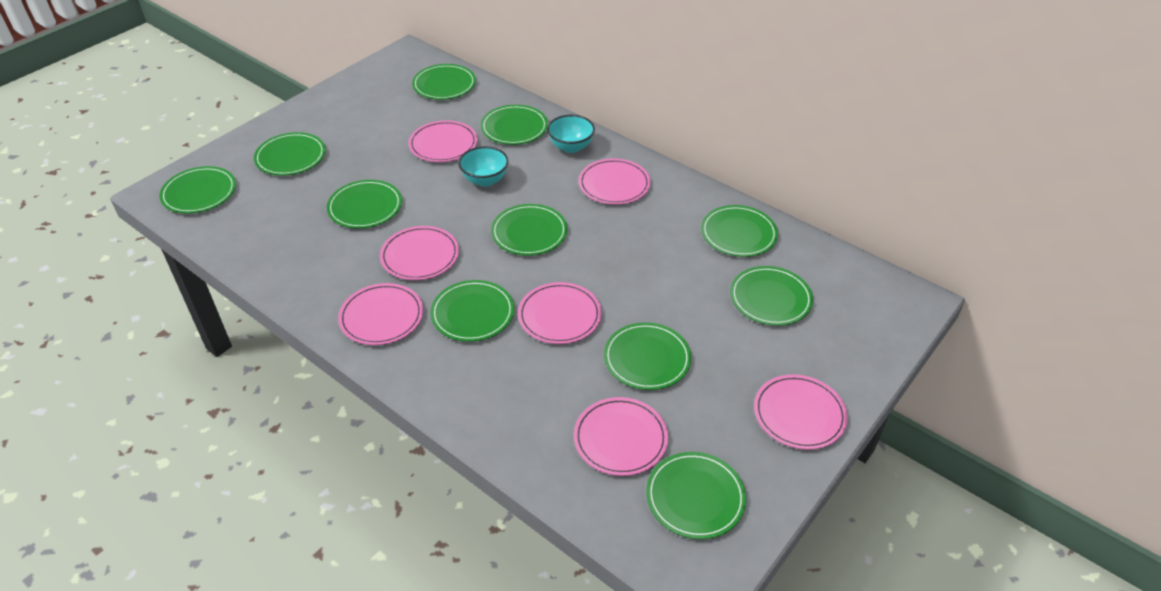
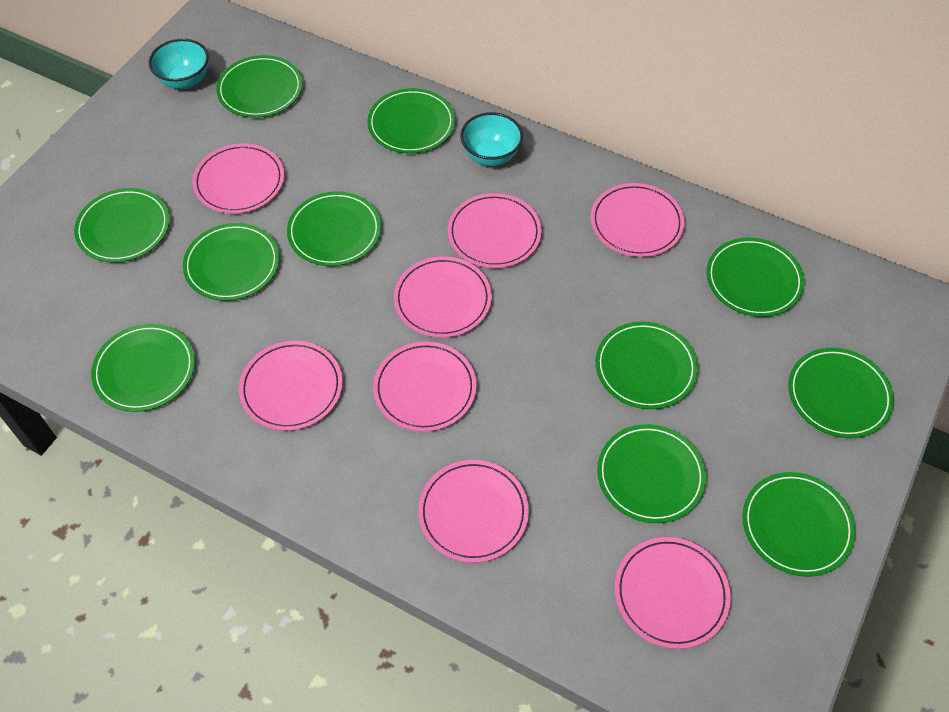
pink plate: 7 -> 8

